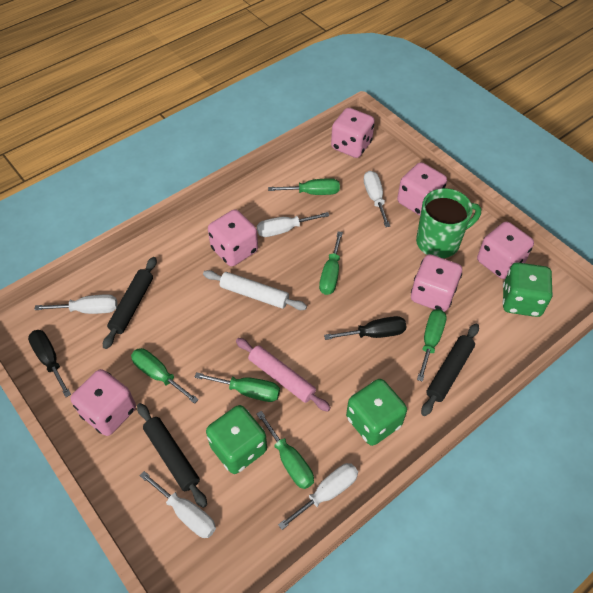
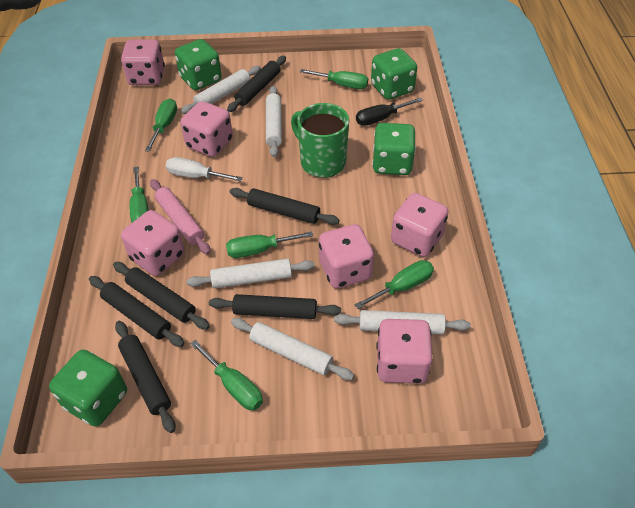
black rolling pin: 3 -> 6
black screwdriver: 2 -> 1
green dice: 3 -> 4
white rolling pin: 1 -> 5
white screwdriver: 5 -> 1

